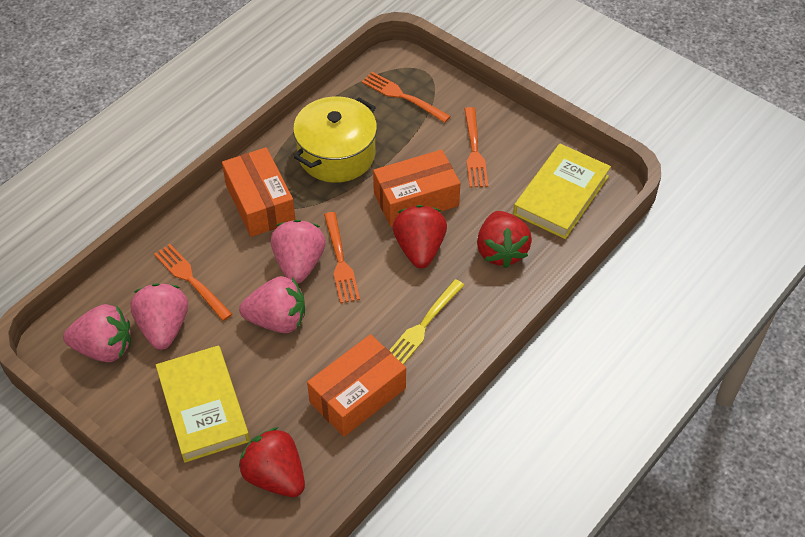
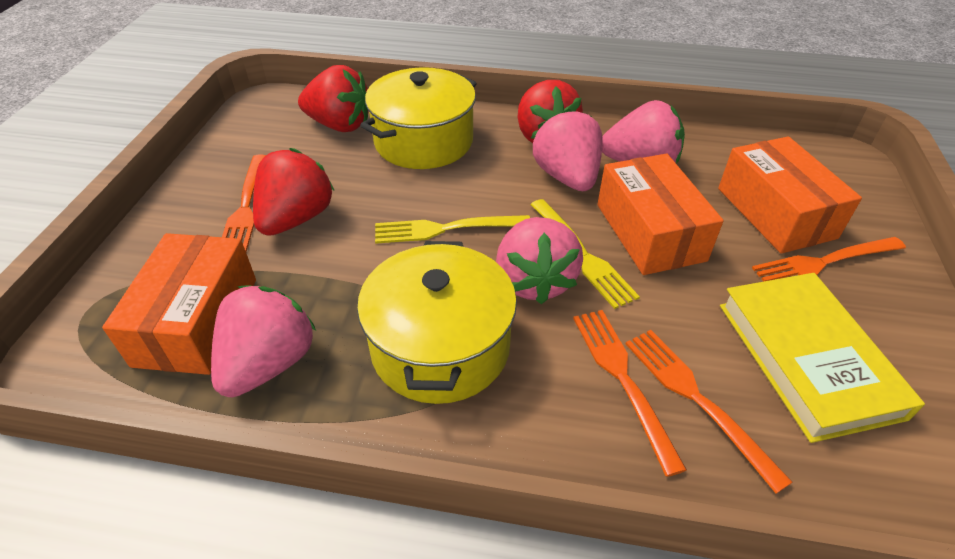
yellow book: 2 -> 1
yellow fork: 1 -> 2
yellow pot: 1 -> 2

